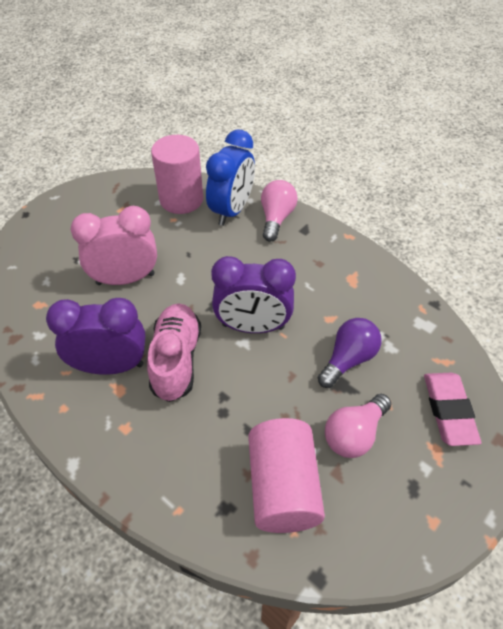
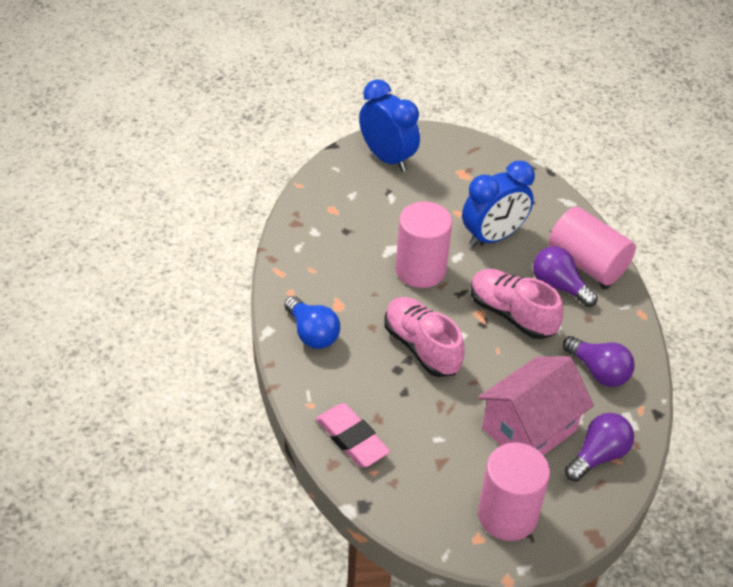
blue clock: 1 -> 2
blue light bulb: 0 -> 1
pink clock: 1 -> 0
pink cylinder: 2 -> 3
pink house: 0 -> 1
pink light bulb: 2 -> 0
pink shoe: 1 -> 2
purple clock: 2 -> 0
purple light bulb: 1 -> 3

